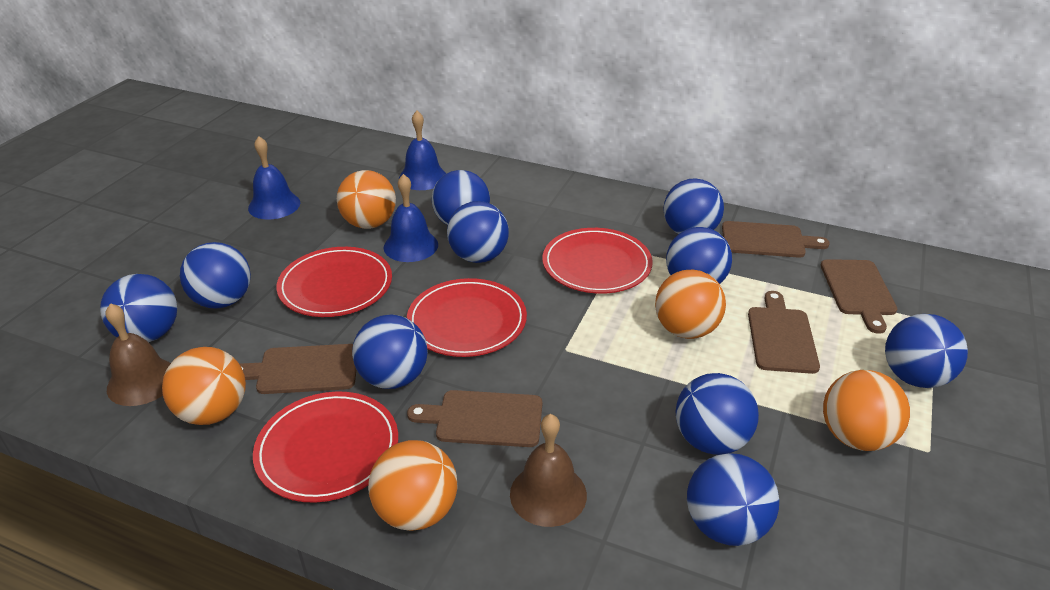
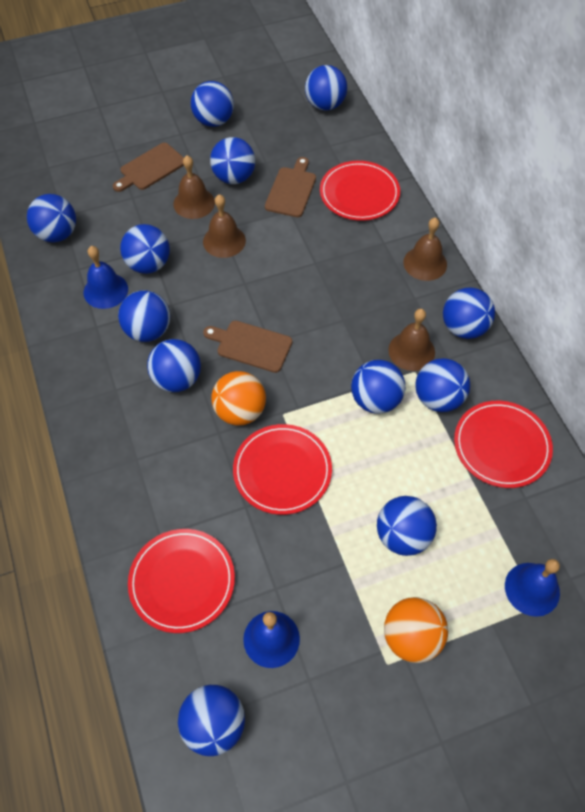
blue ball: 10 -> 12
brown bell: 2 -> 4
brown cutting board: 5 -> 3
orange ball: 5 -> 2

